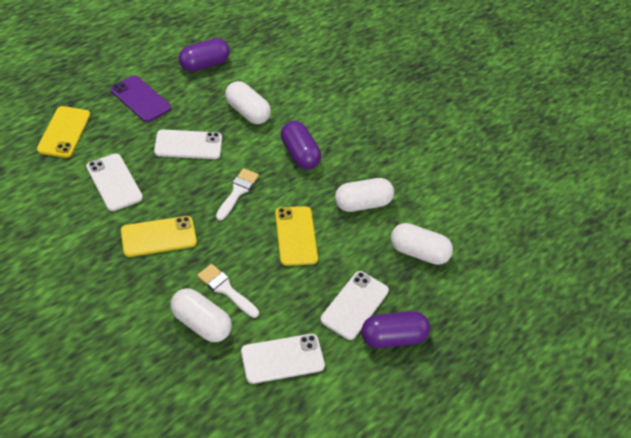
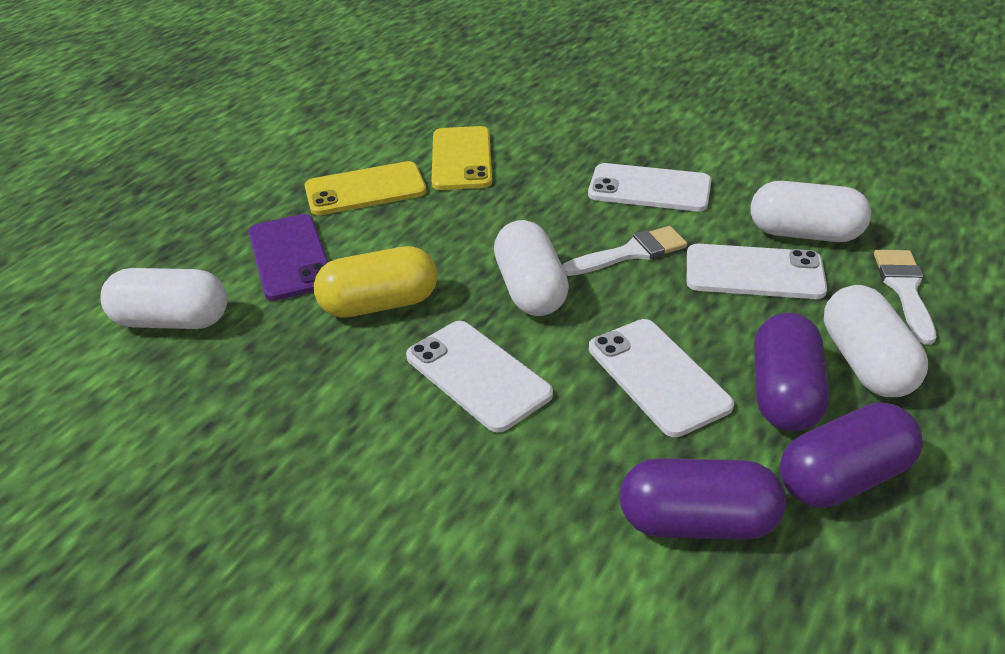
yellow capsule: 0 -> 1
yellow phone: 3 -> 2

